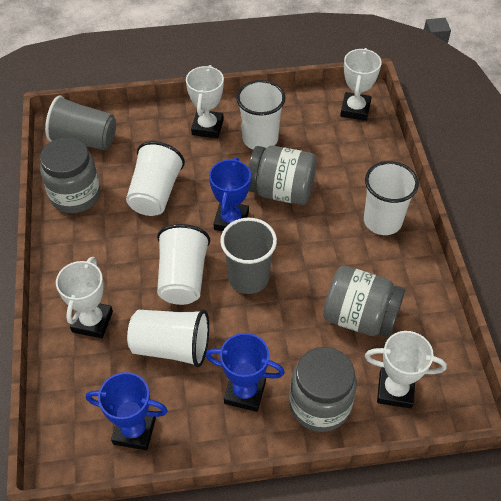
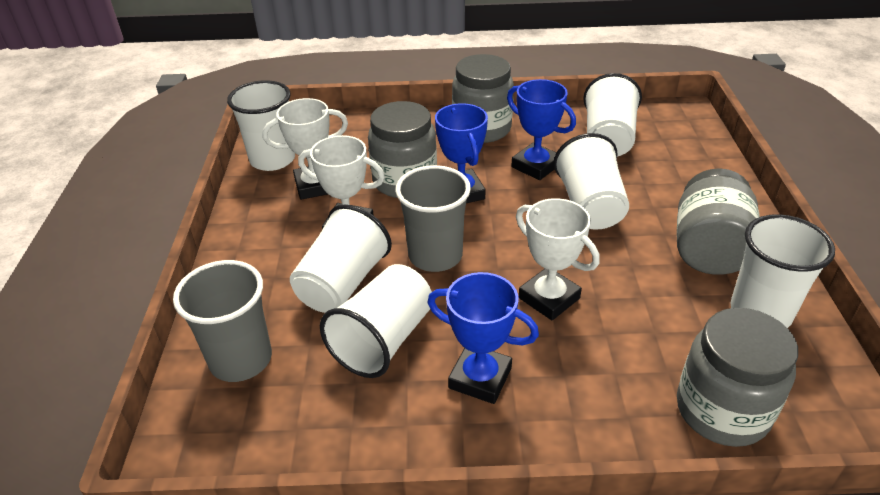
white cup: 5 -> 6
white trophy: 4 -> 3

